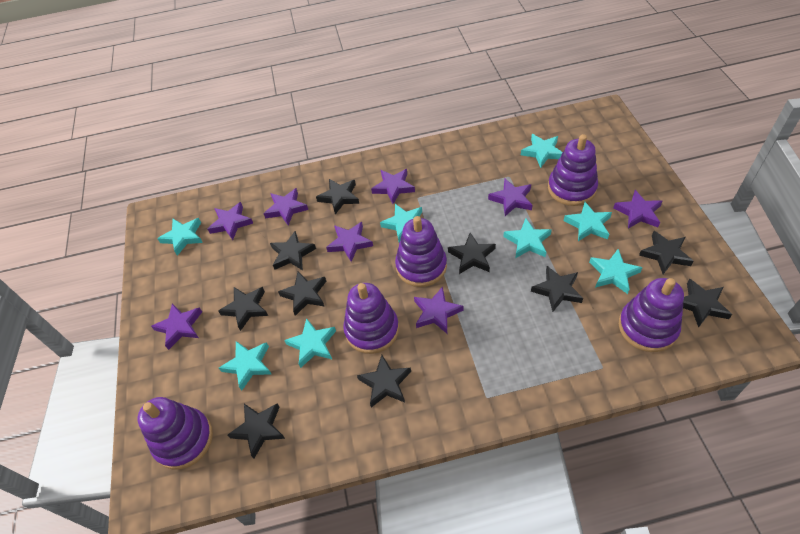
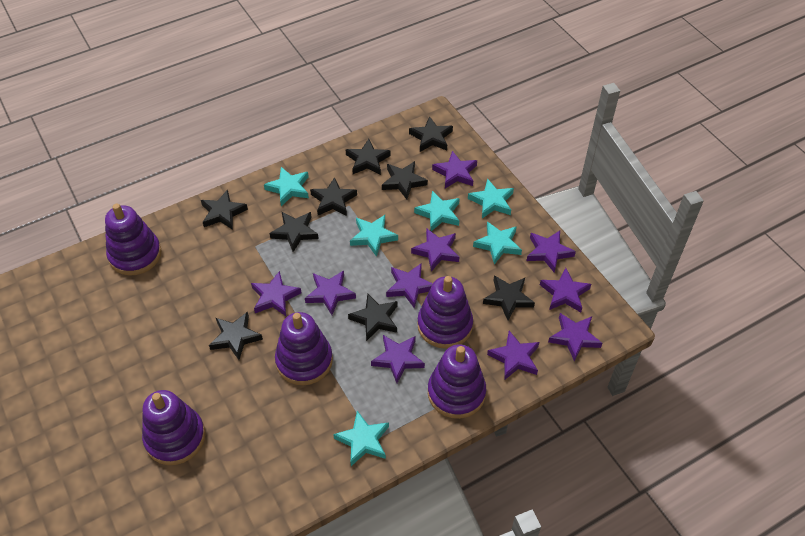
black star: 10 -> 9
purple star: 8 -> 10
turquoise star: 8 -> 6

